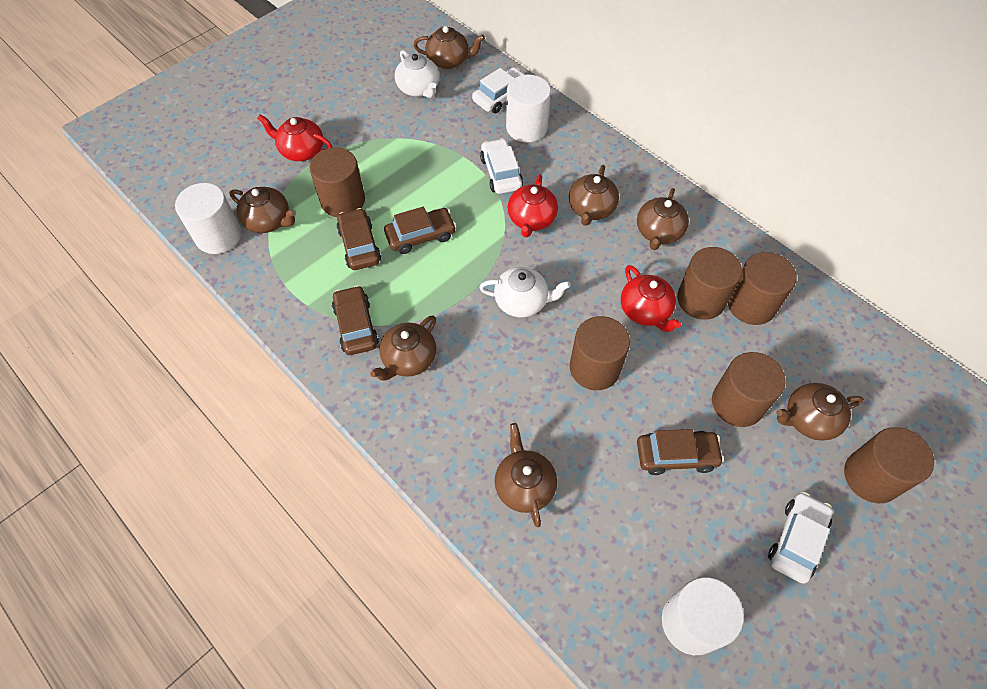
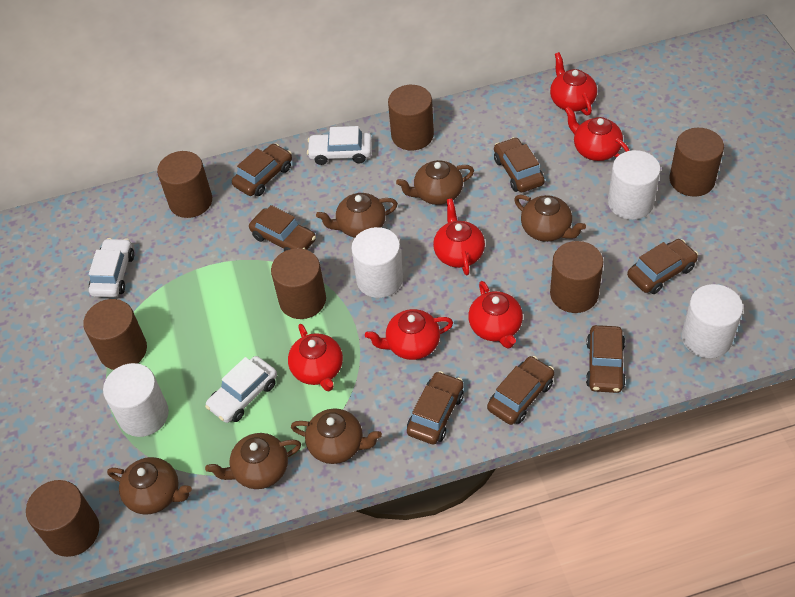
brown car: 4 -> 7
brown cylinder: 6 -> 7
brown teapot: 7 -> 6
red teapot: 3 -> 6
white cylinder: 3 -> 4
white teapot: 2 -> 0

